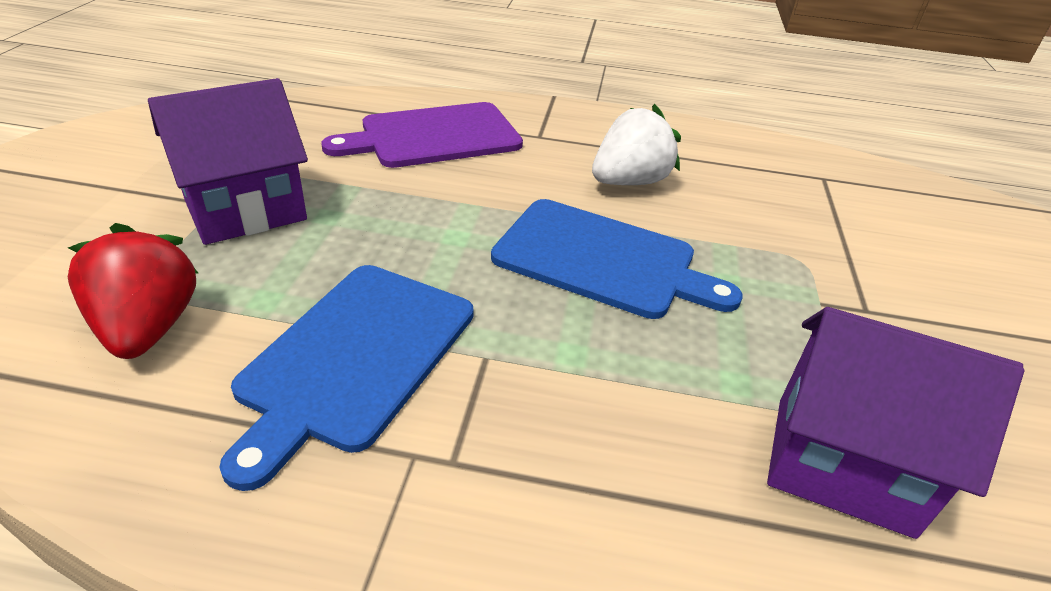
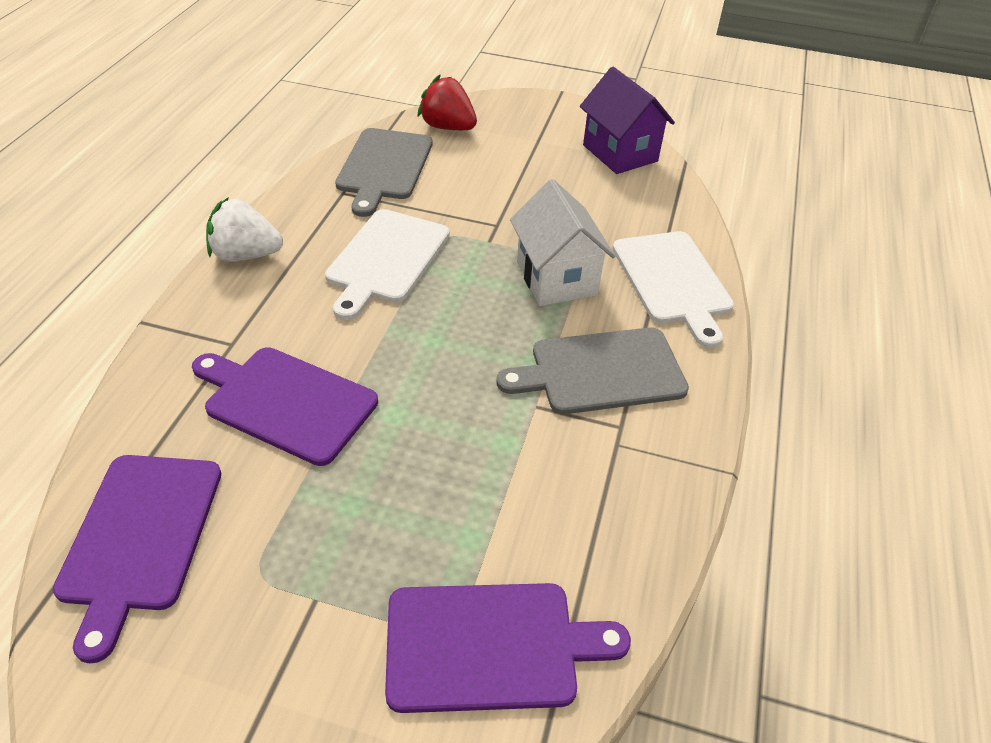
blue cutting board: 2 -> 0
grey cutting board: 0 -> 2
purple cutting board: 1 -> 3
purple house: 2 -> 1
white cutting board: 0 -> 2
white house: 0 -> 1

